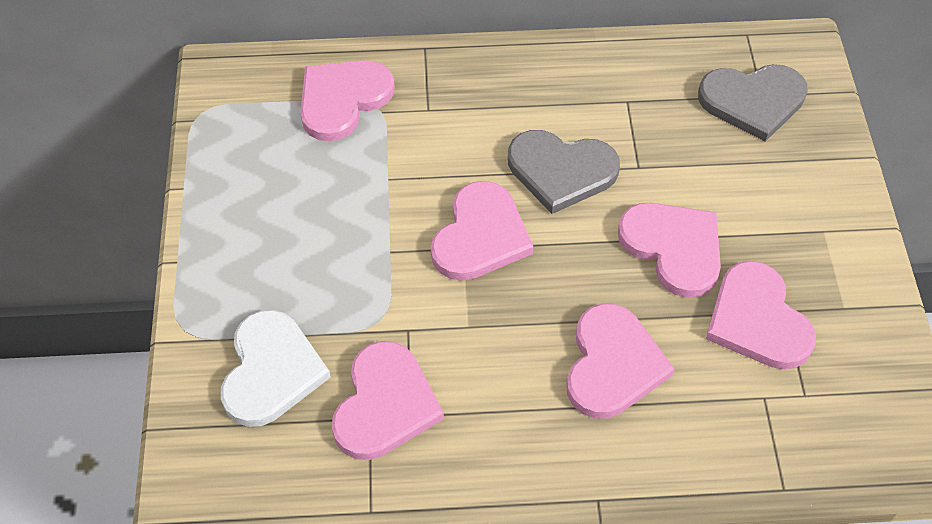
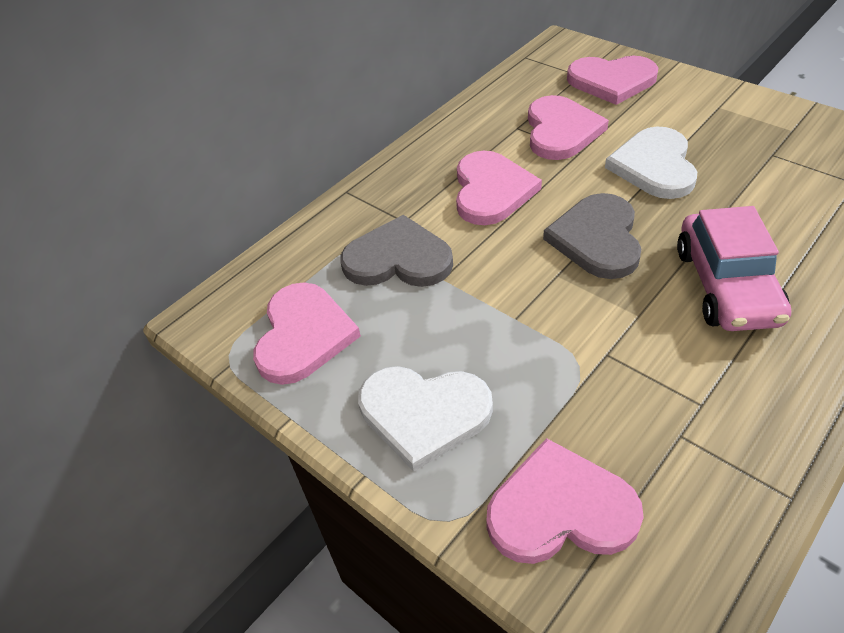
pink car: 0 -> 1
pink heart: 6 -> 5
white heart: 1 -> 2

